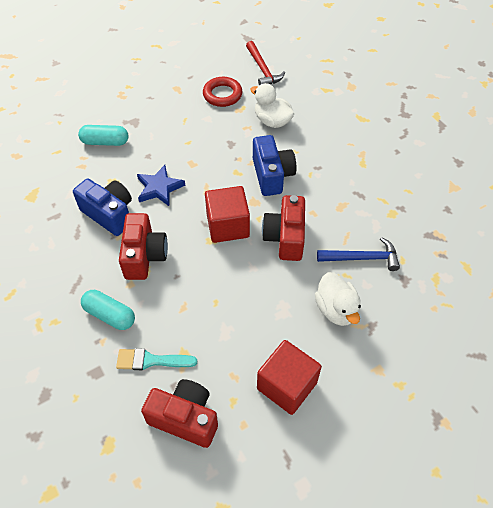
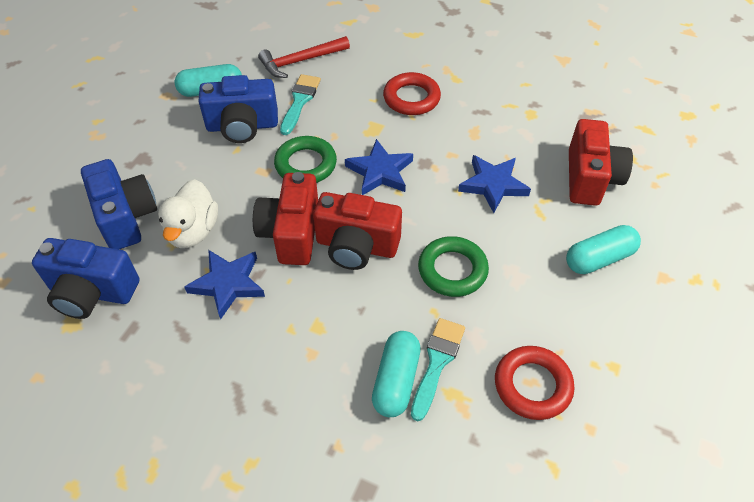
blue camera: 2 -> 3
blue hammer: 1 -> 0
blue star: 1 -> 3
green ring: 0 -> 2
red cube: 2 -> 0
red ring: 1 -> 2
turquoise brush: 1 -> 2
turquoise capsule: 2 -> 3
white duck: 2 -> 1

